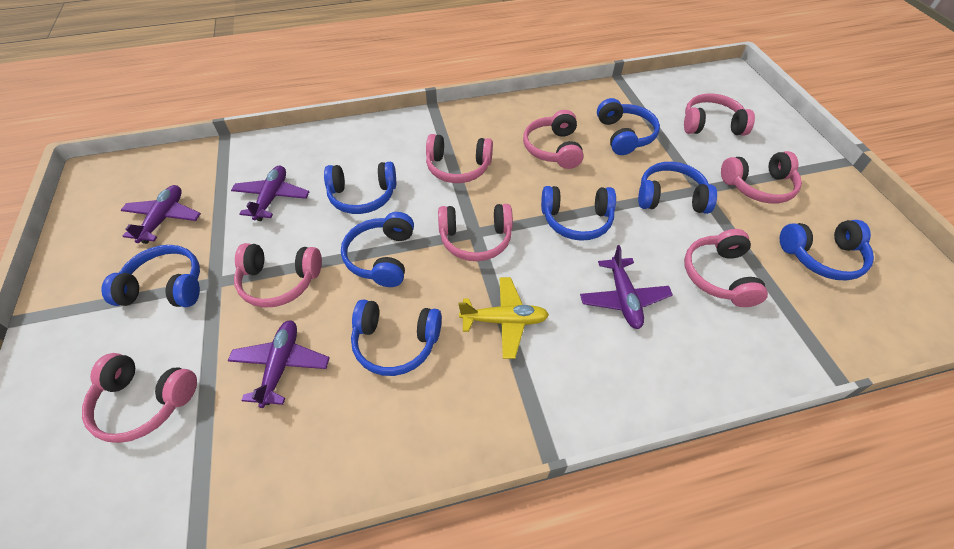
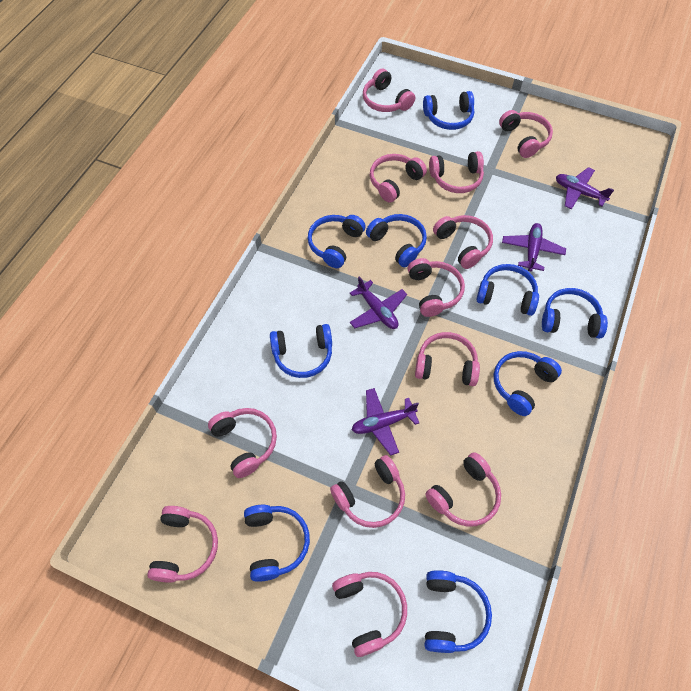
blue headphones: 8 -> 9
pink headphones: 8 -> 12
yellow plane: 1 -> 0

